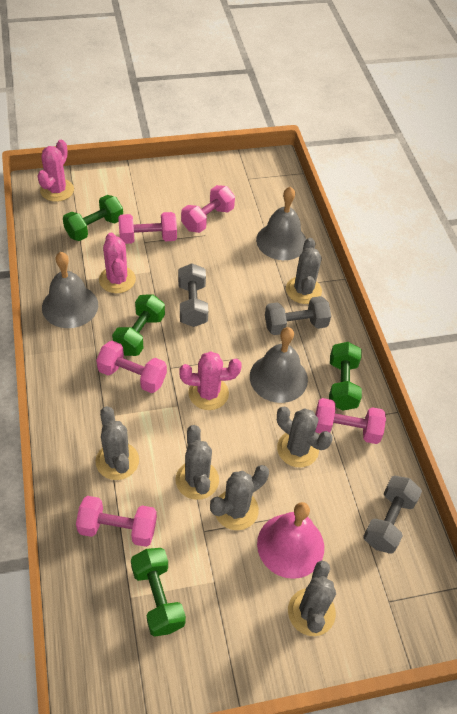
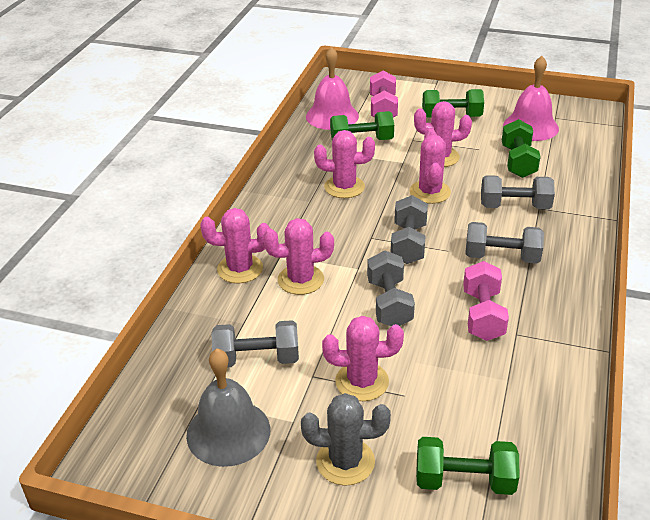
grey bell: 3 -> 1
grey cactus: 6 -> 1
grey dumbbell: 3 -> 5
pink bell: 1 -> 2
pink cactus: 3 -> 6
pink dumbbell: 5 -> 2

